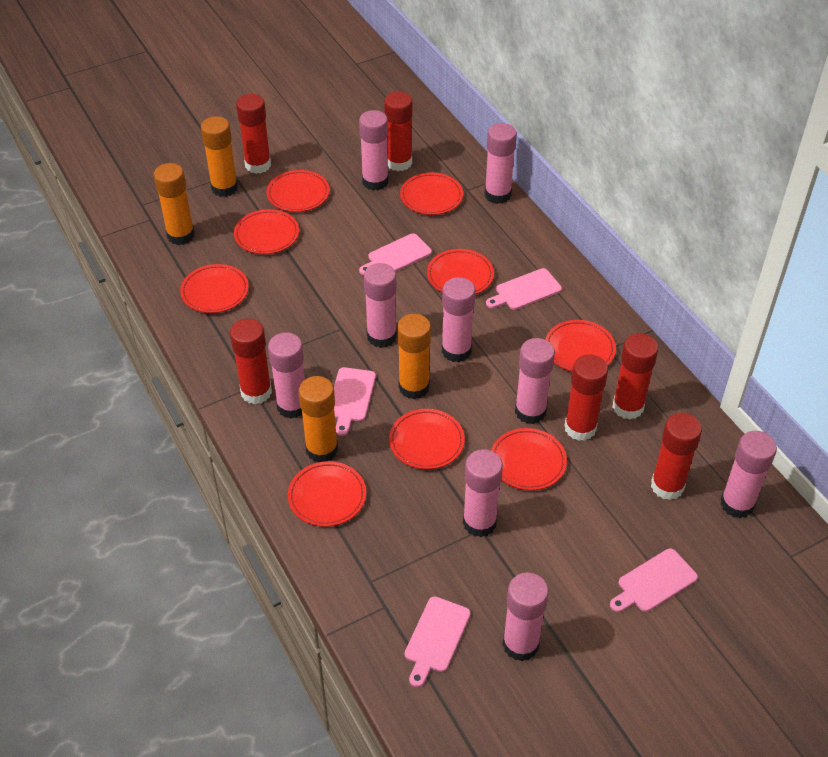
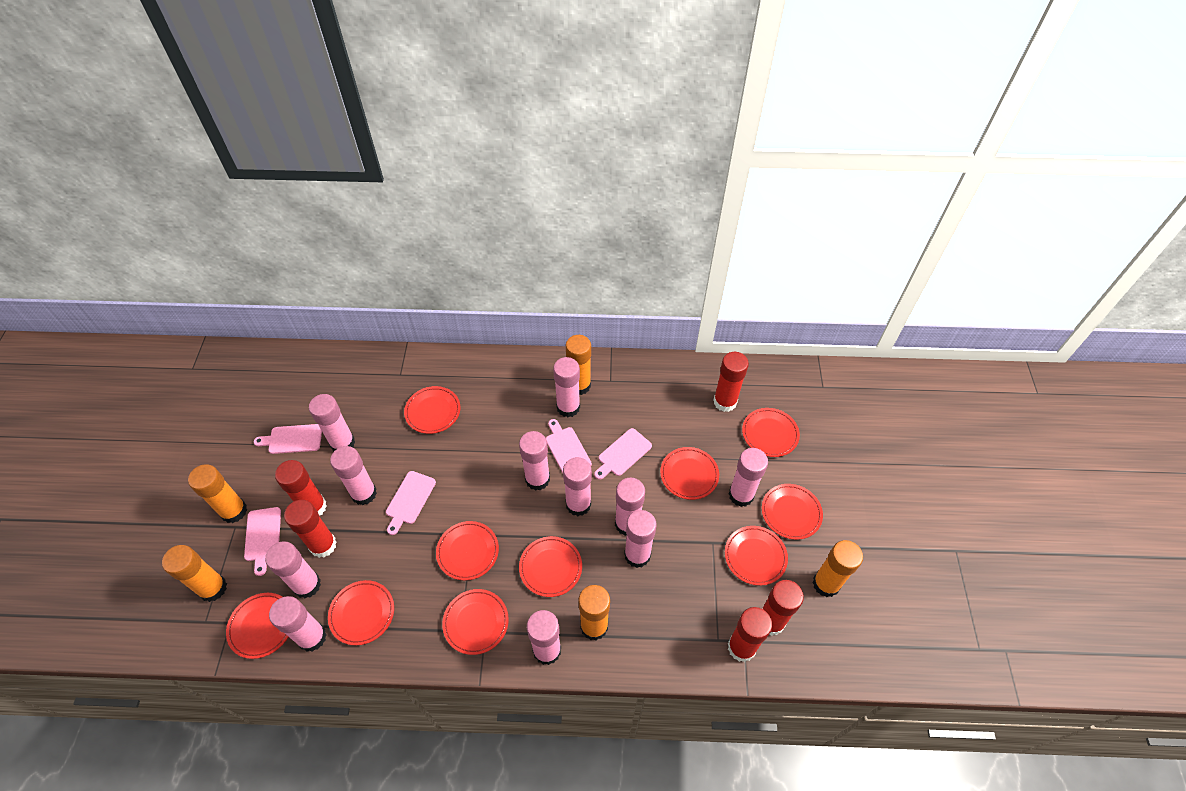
orange glue stick: 4 -> 5
pink glue stick: 9 -> 11
red glue stick: 6 -> 5
red plate: 9 -> 10

